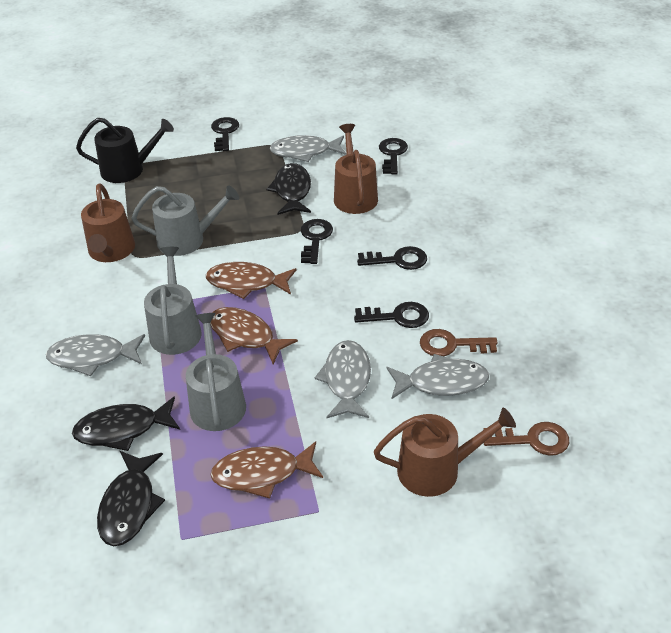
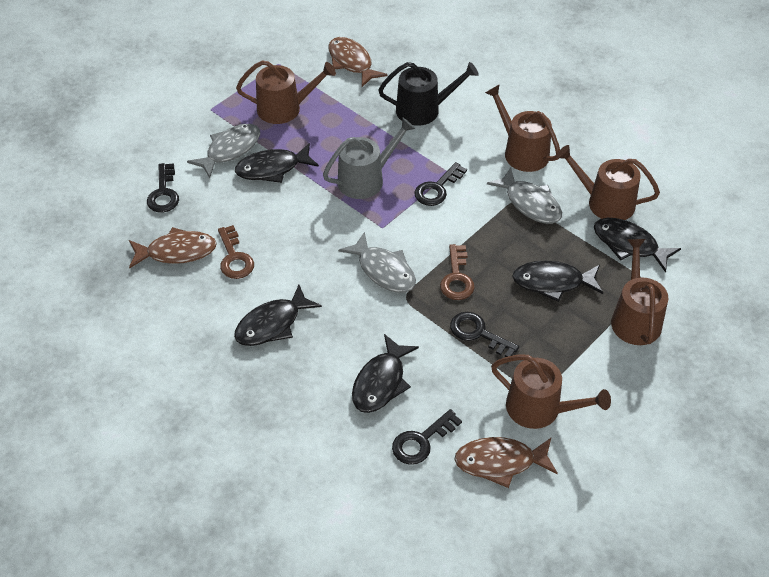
black fish: 3 -> 5
black key: 5 -> 4
brown watering can: 3 -> 5
grey fish: 4 -> 3
grey watering can: 3 -> 1

